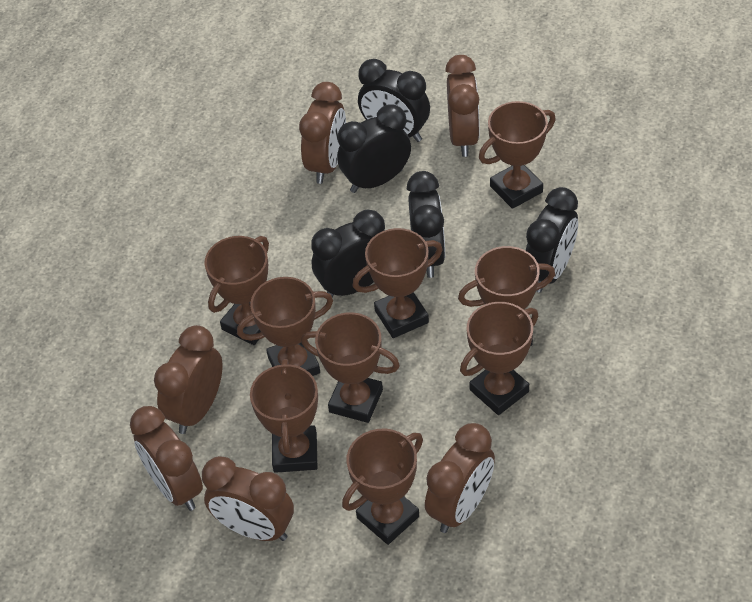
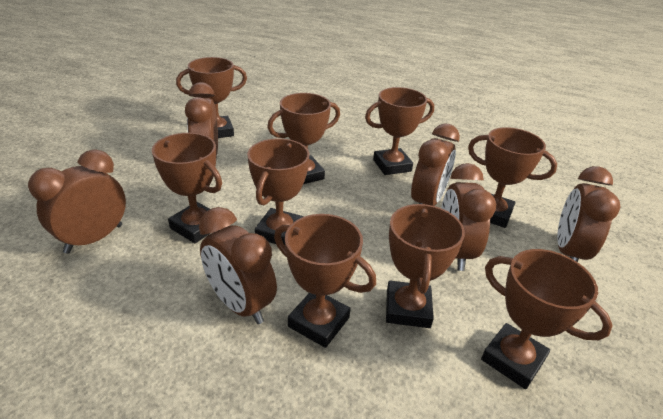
black clock: 5 -> 0

